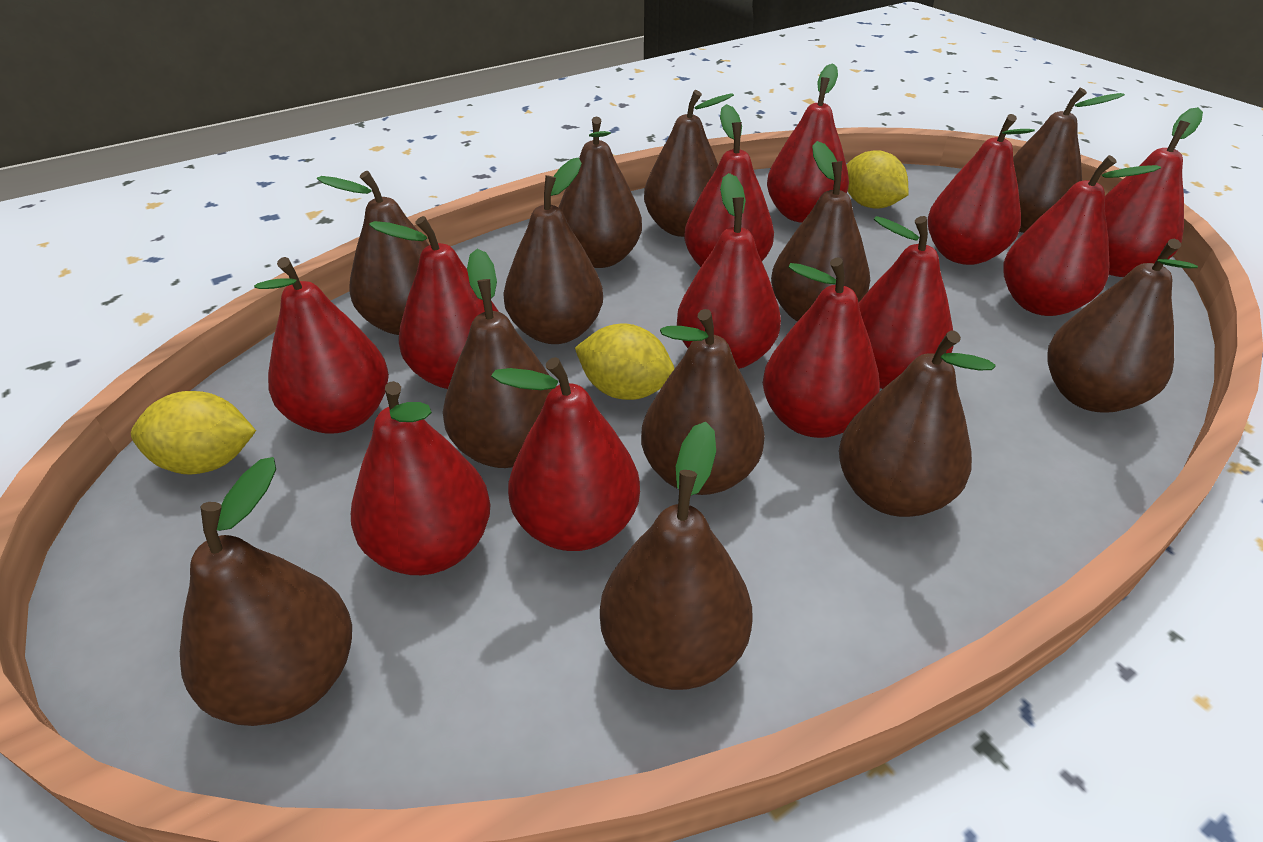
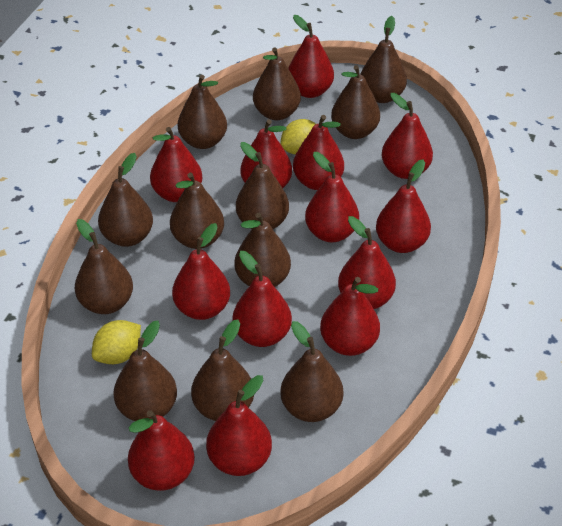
red pear: 12 -> 13
yellow lemon: 3 -> 2

